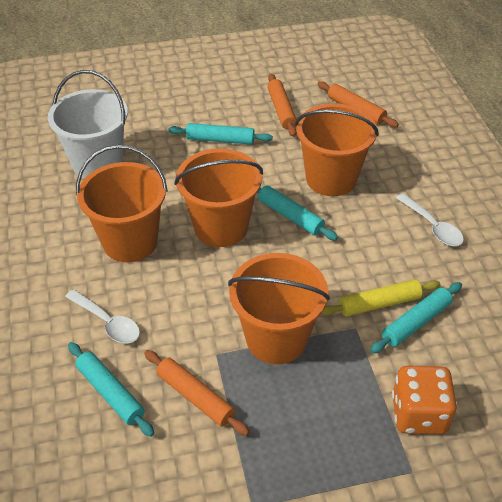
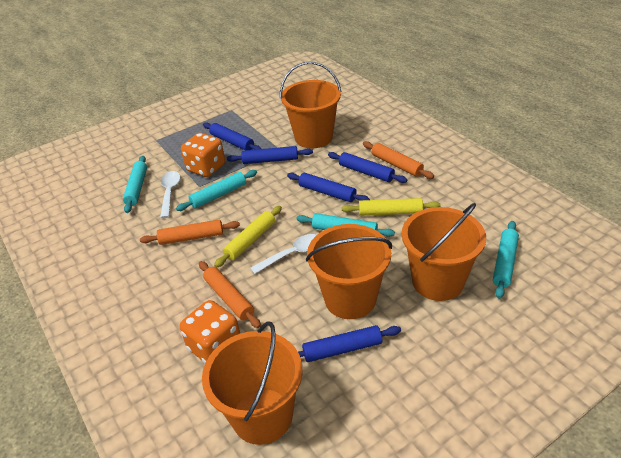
blue rolling pin: 0 -> 5
orange dice: 1 -> 2
white bucket: 1 -> 0
yellow rolling pin: 1 -> 2

